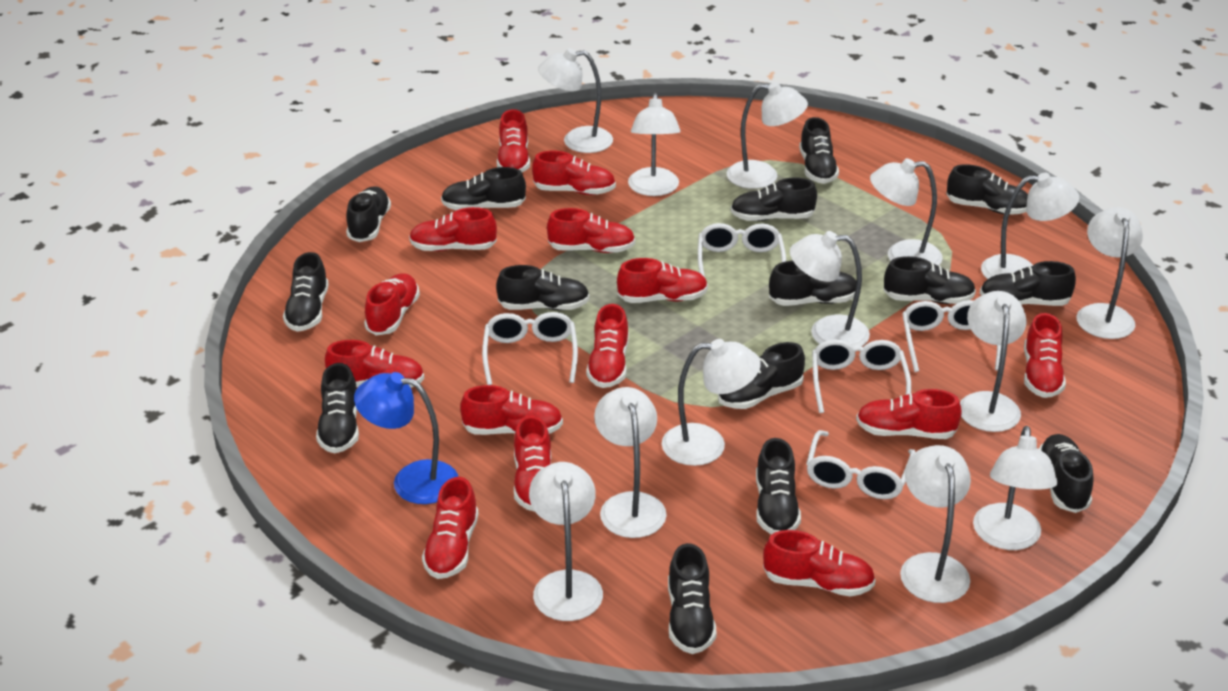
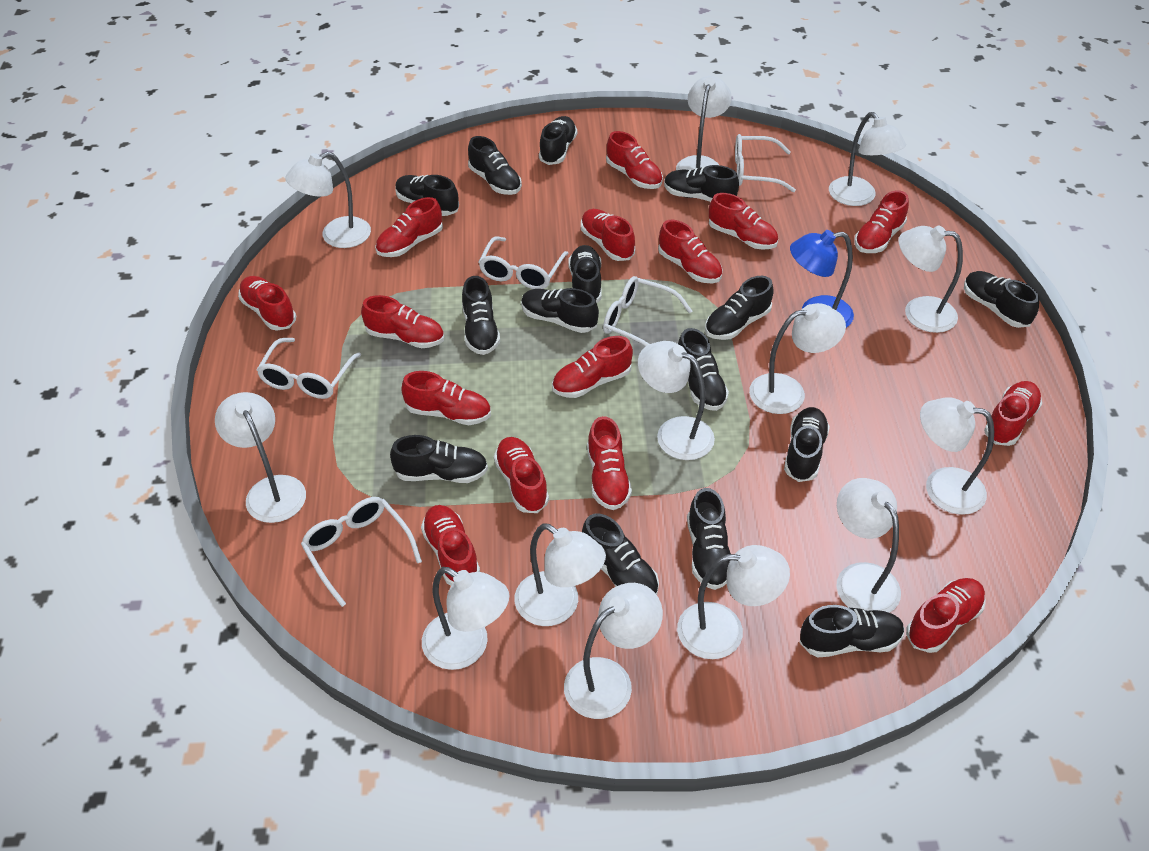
red shoe: 14 -> 15

